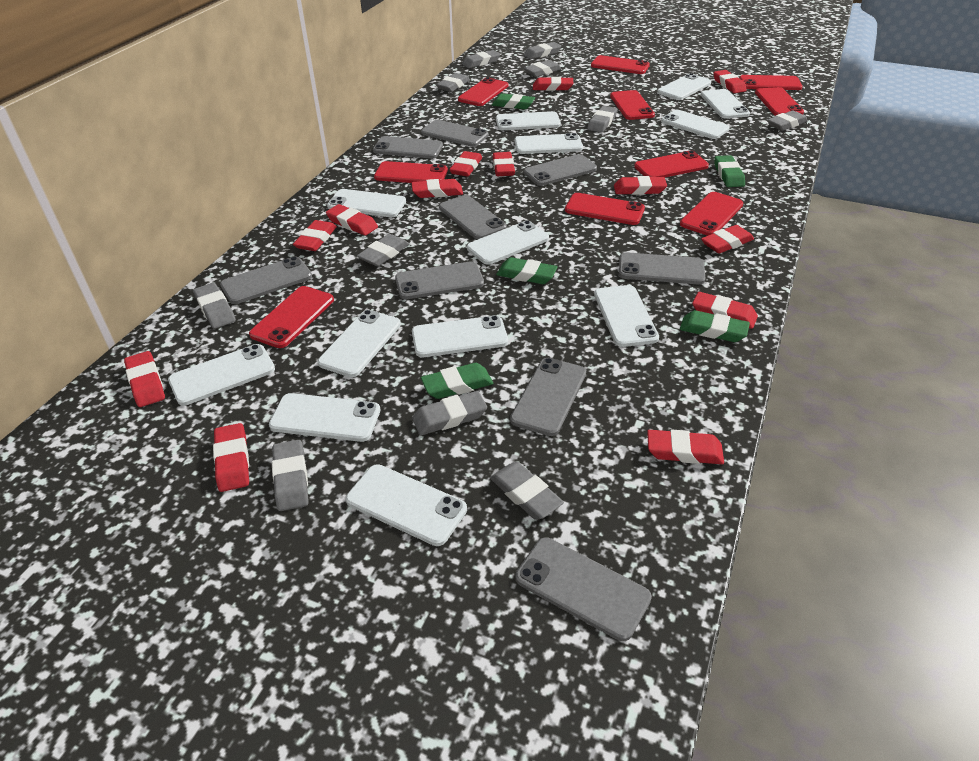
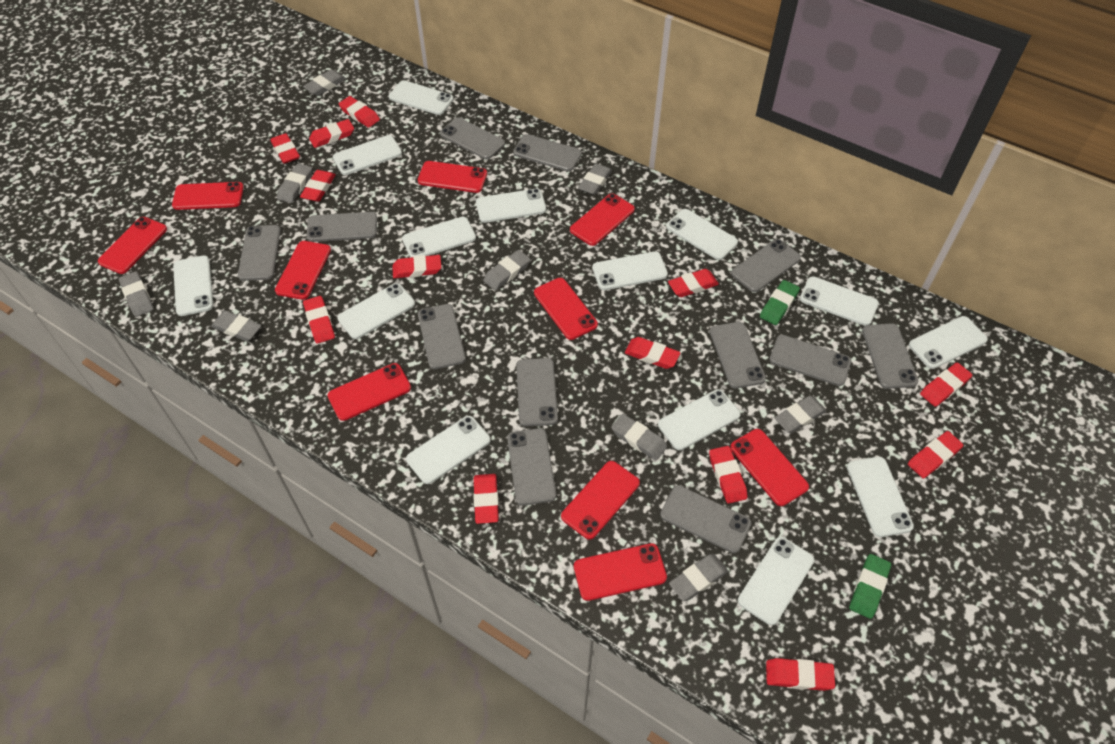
green eraser: 5 -> 2
grey eraser: 11 -> 9
grey phone: 9 -> 12
white phone: 13 -> 14

